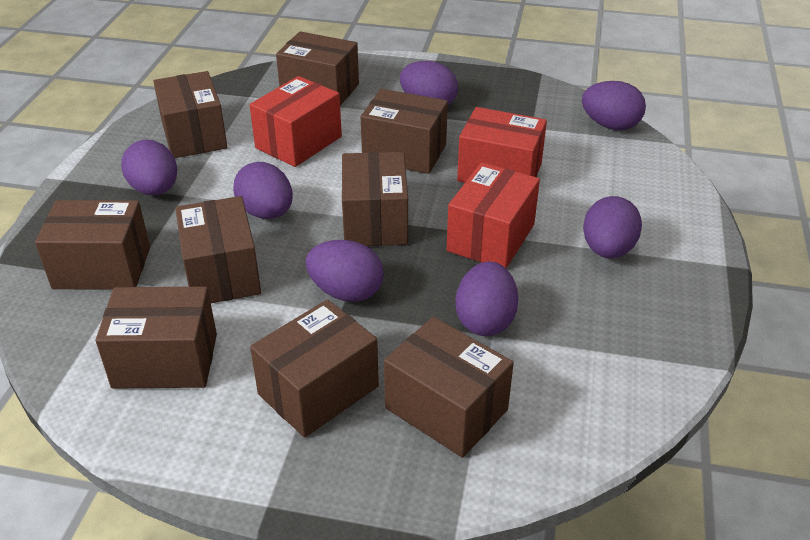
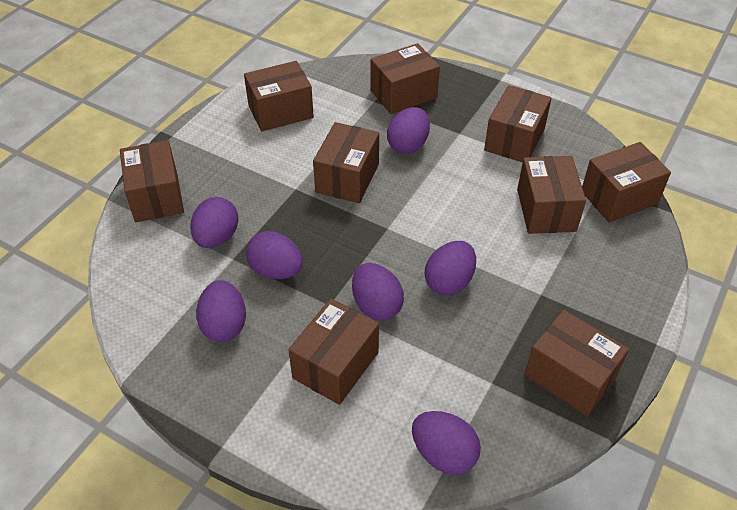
red box: 3 -> 0

